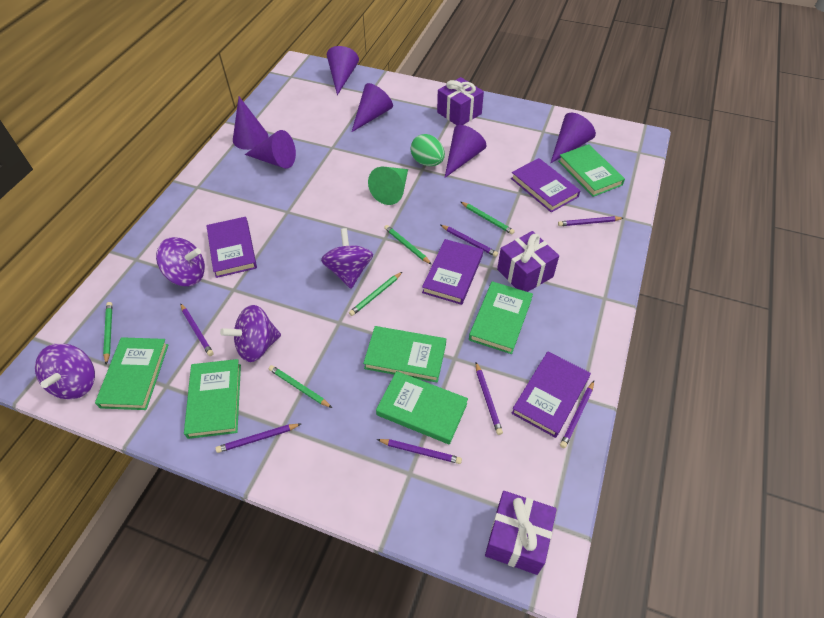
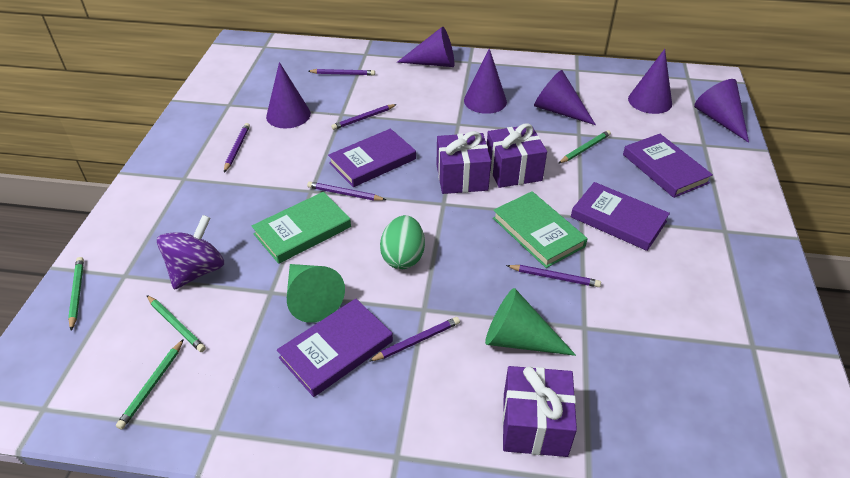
green book: 6 -> 2
green cone: 1 -> 2
green pencil: 5 -> 4
purple pencil: 7 -> 6
purple spinning top: 4 -> 1

